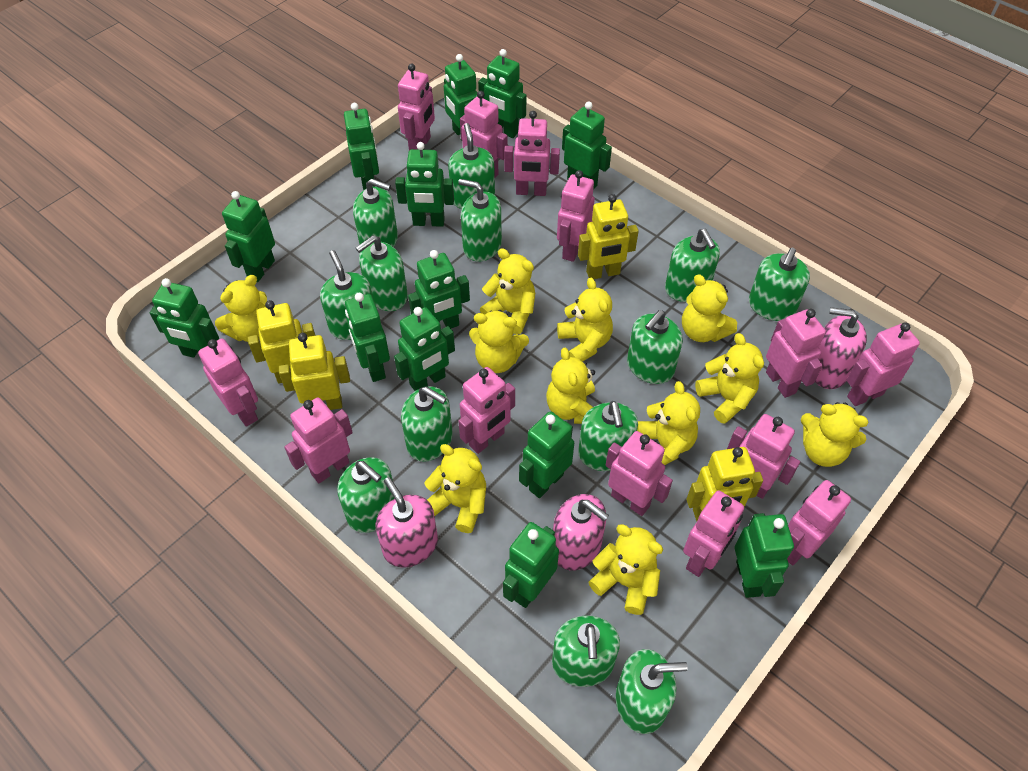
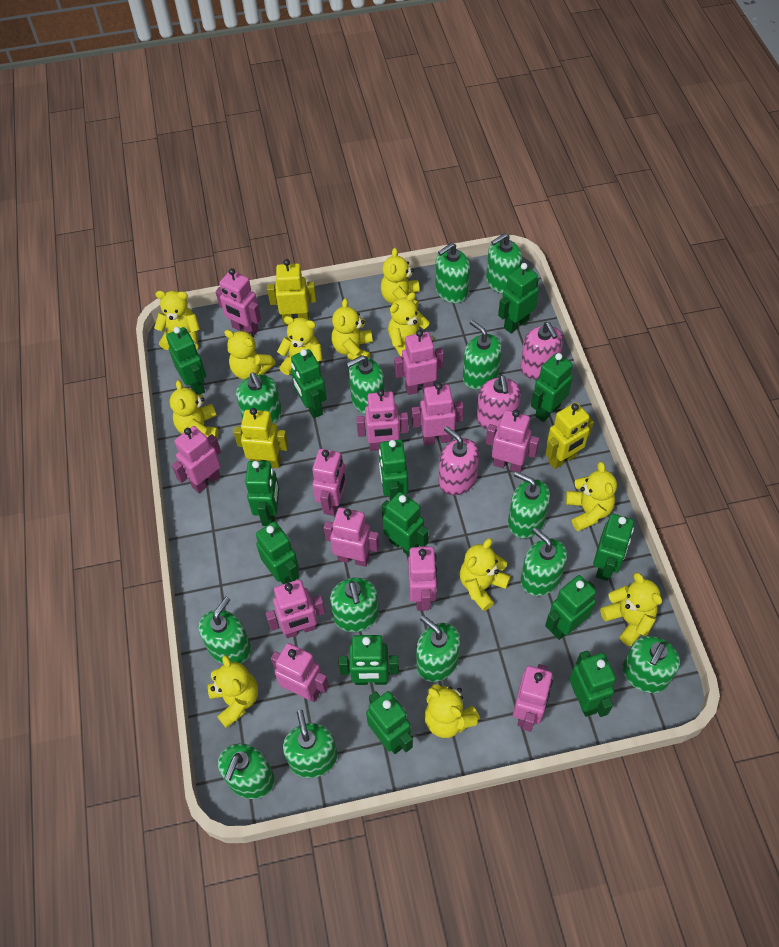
pink robot: 13 -> 12
yellow robot: 4 -> 3
yellow teddy bear: 11 -> 12

